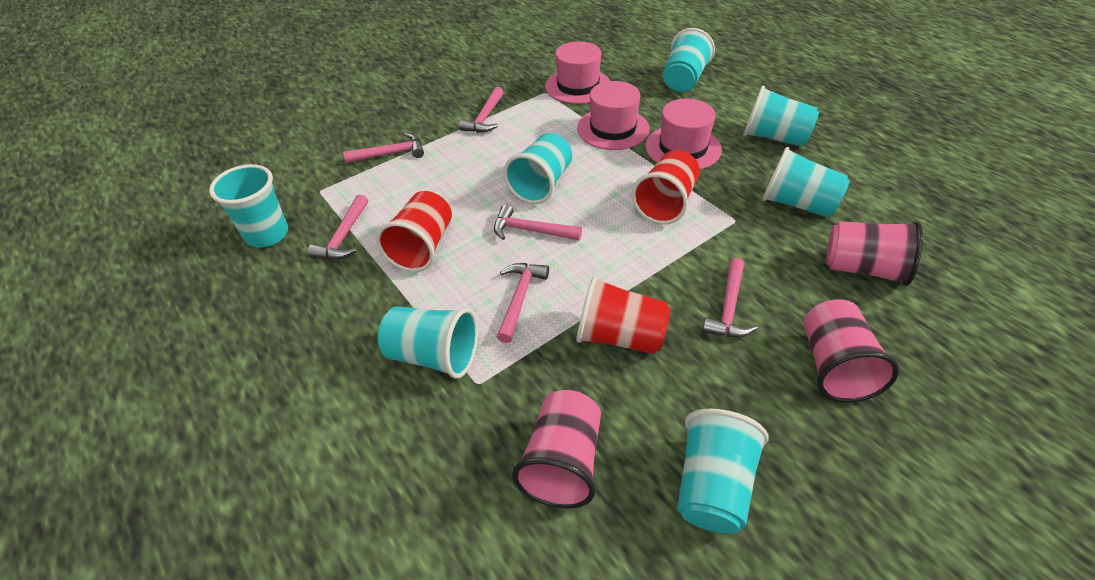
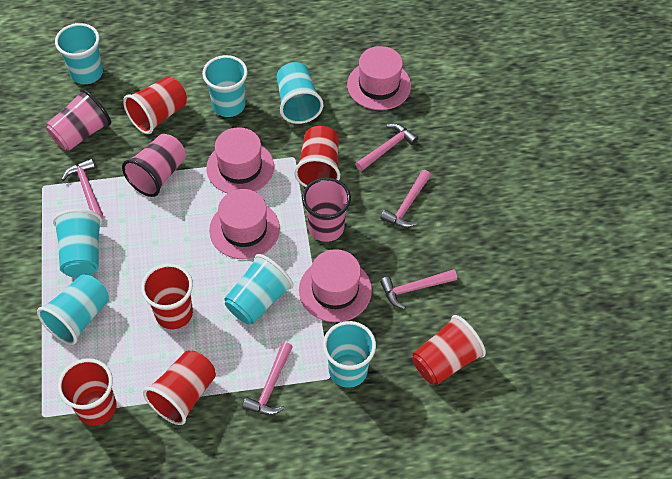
pink hammer: 6 -> 5
pink hat: 3 -> 4
red cup: 3 -> 6

